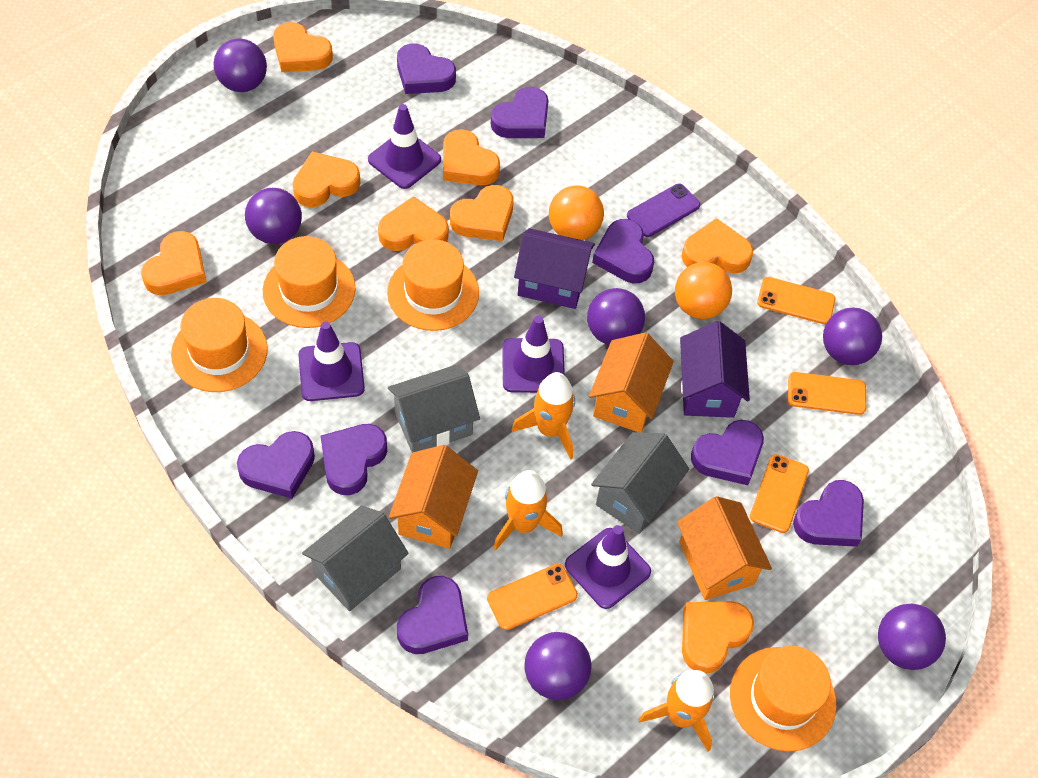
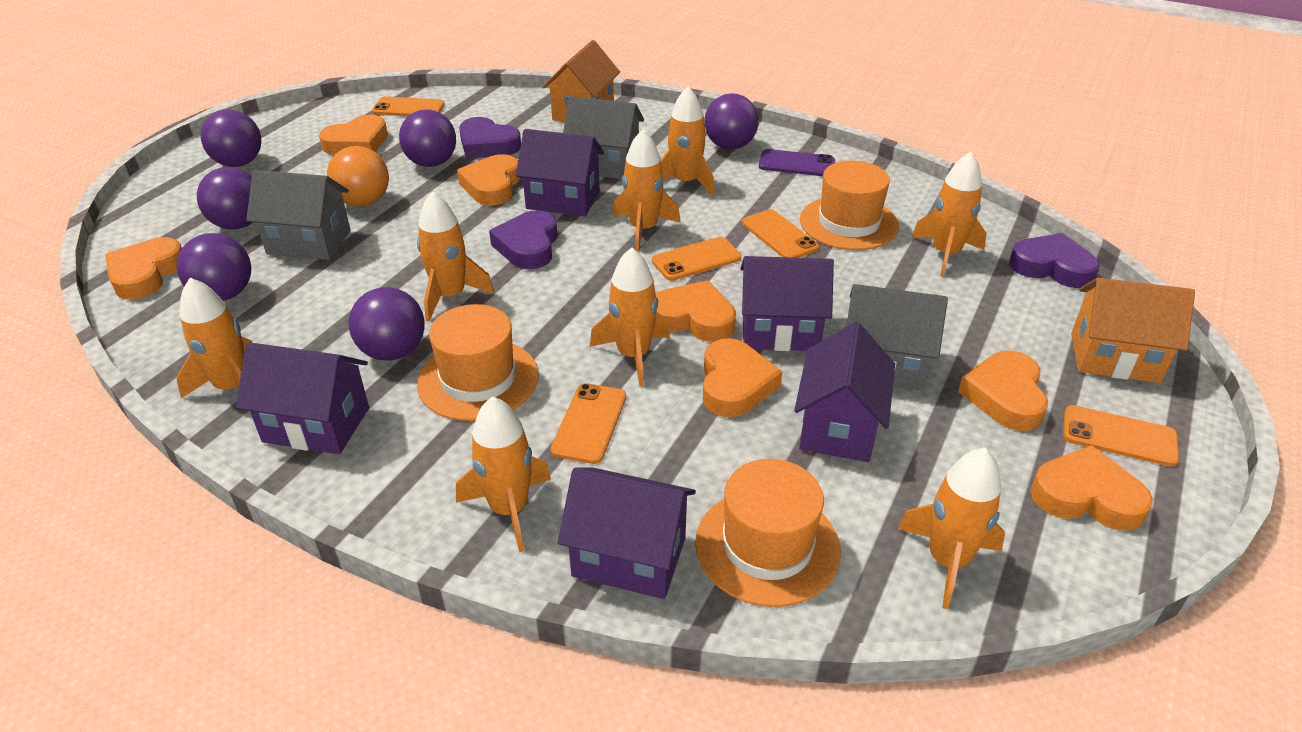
orange ball: 2 -> 1
orange hat: 4 -> 3
orange heart: 8 -> 7
orange house: 3 -> 2
orange phone: 4 -> 5
orange rocket: 3 -> 8
purple heart: 8 -> 3
purple house: 2 -> 5
purple traffic cone: 4 -> 0

